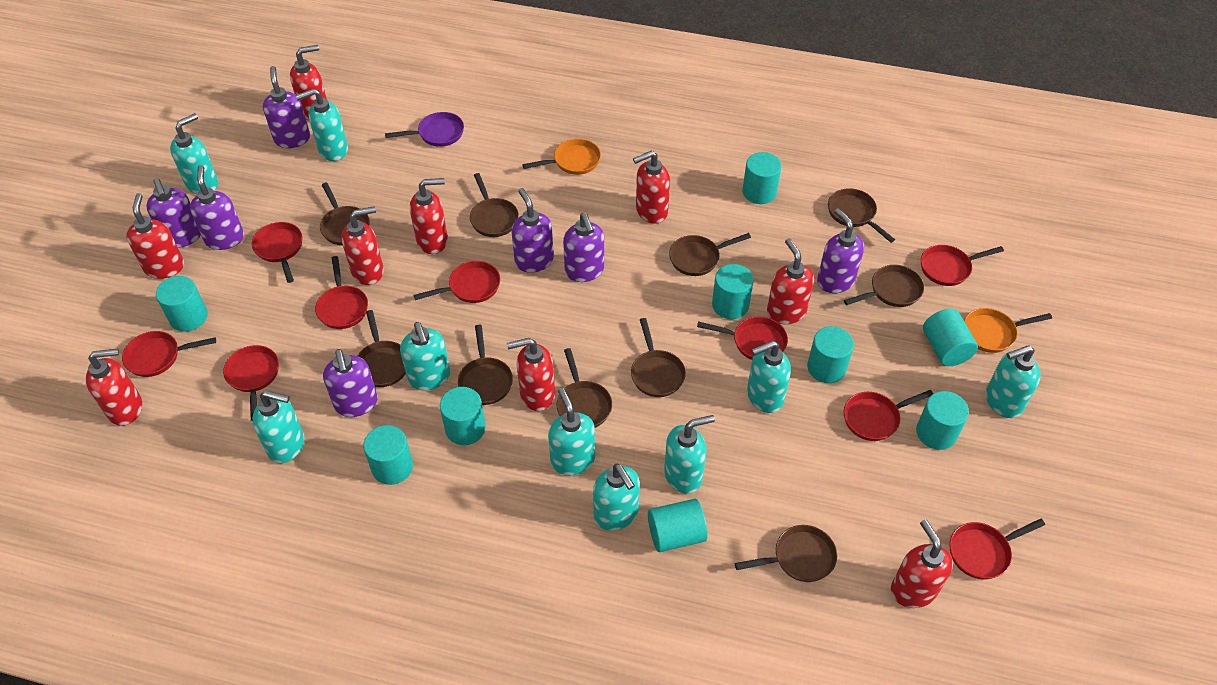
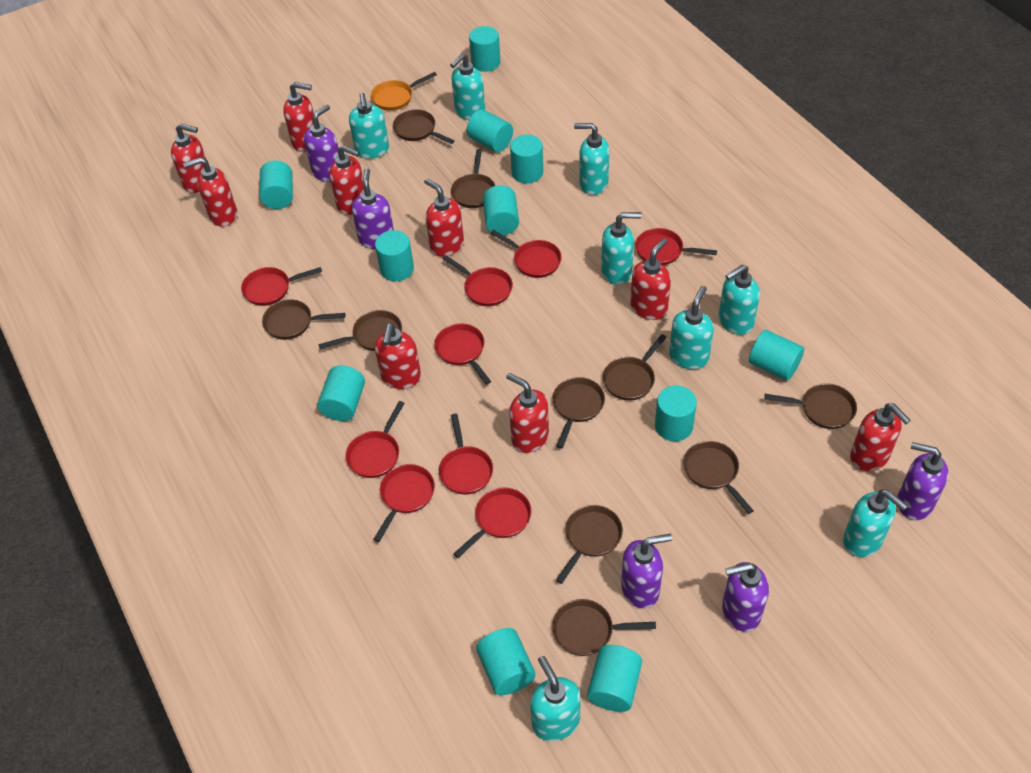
orange pan: 2 -> 1
purple pan: 1 -> 0
purple soap dispenser: 7 -> 5
turquoise cylinder: 9 -> 11
turquoise soap dispenser: 9 -> 8

